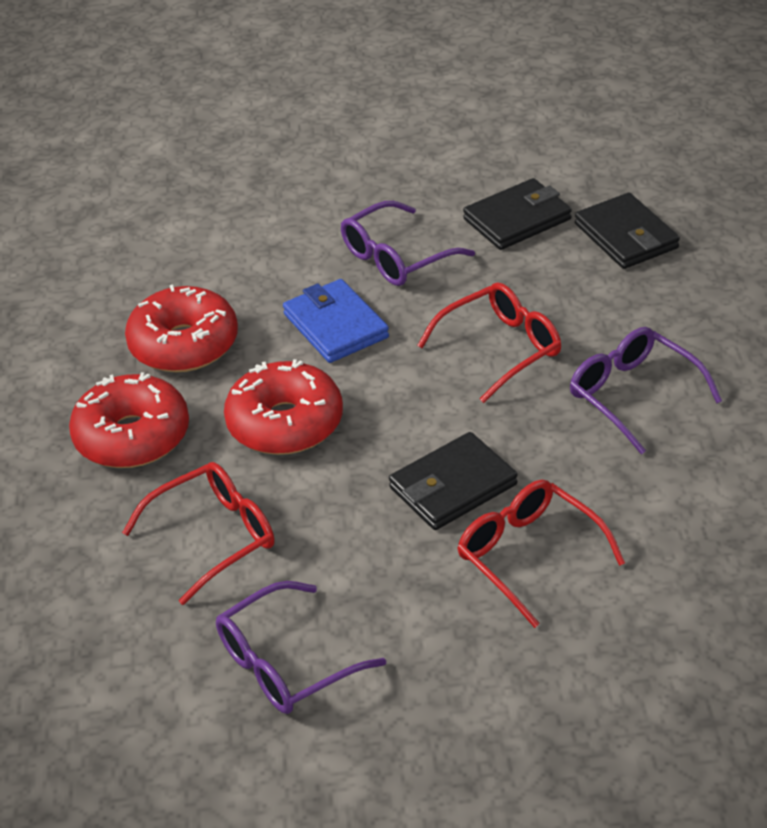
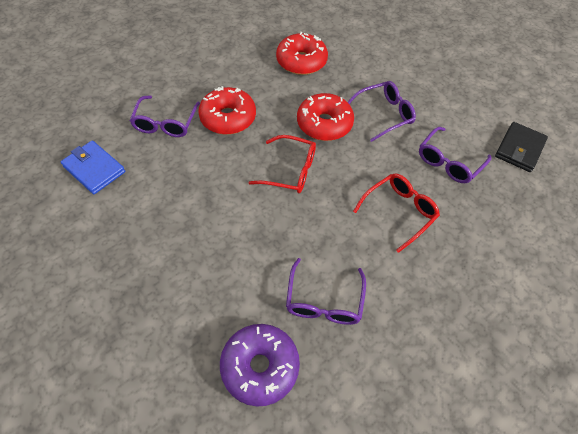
black wallet: 3 -> 1
purple donut: 0 -> 1
purple glasses: 3 -> 4
red glasses: 3 -> 2

